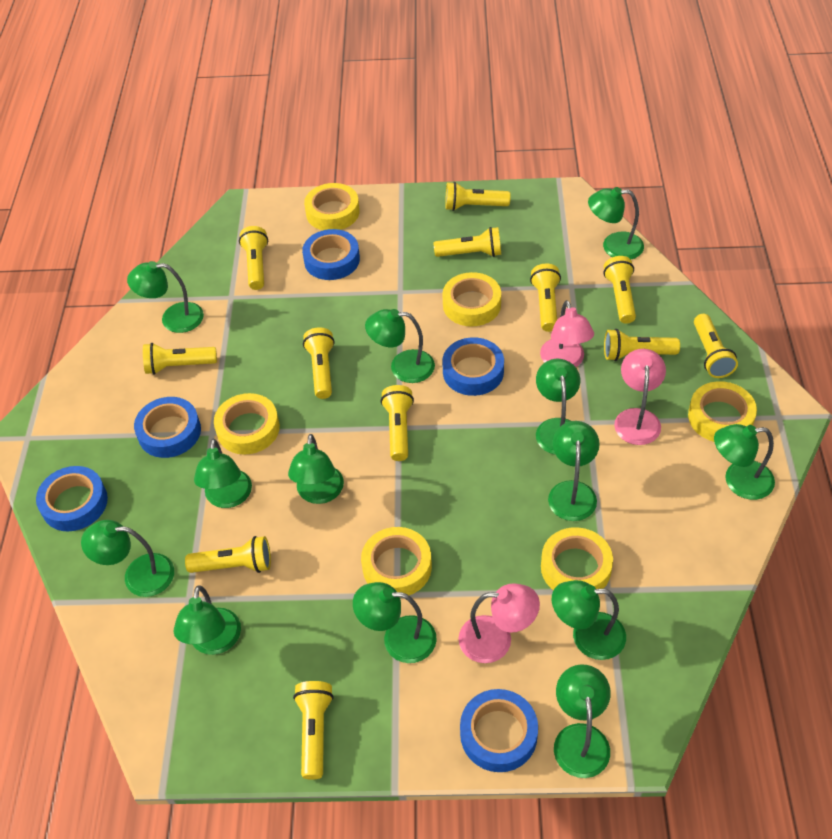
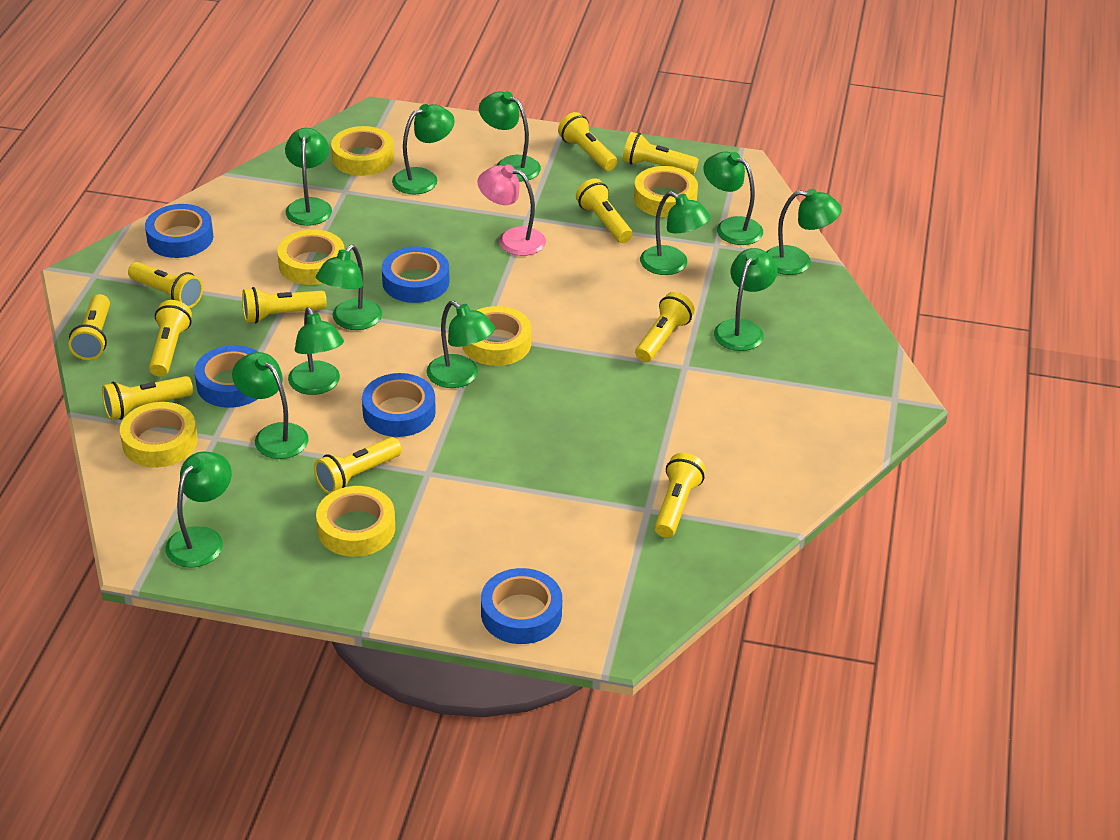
green lamp: 13 -> 12
pink lamp: 3 -> 1
yellow flashlight: 12 -> 11

